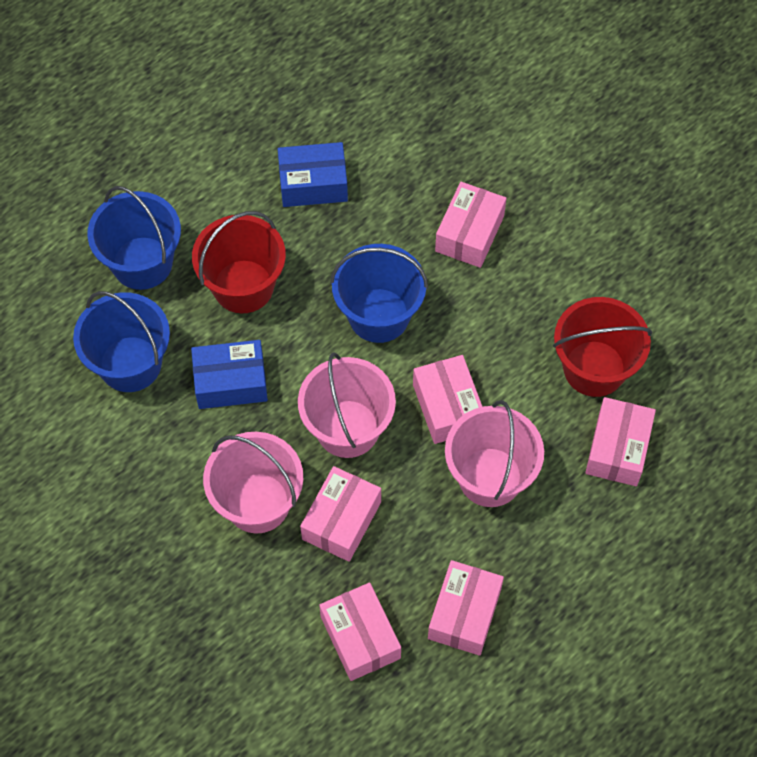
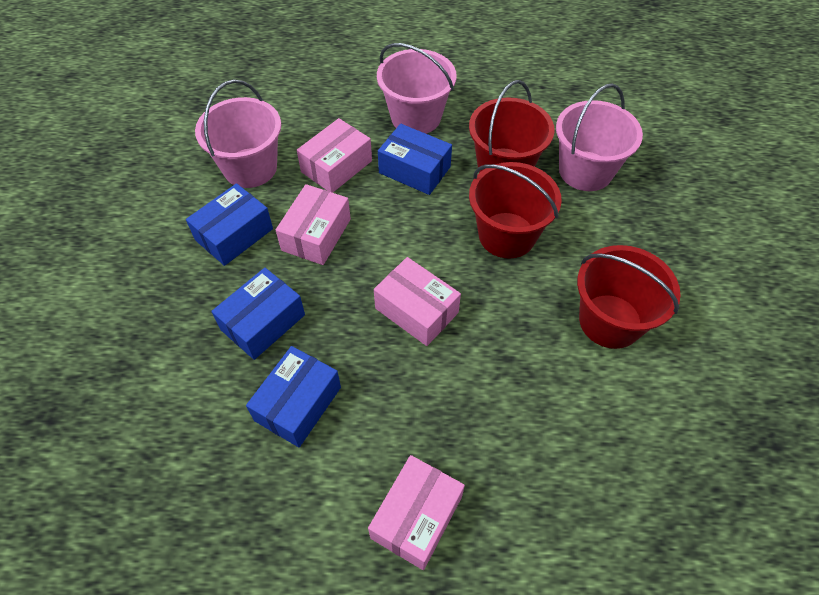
blue box: 2 -> 4
blue bucket: 3 -> 0
pink box: 6 -> 4
red bucket: 2 -> 3

